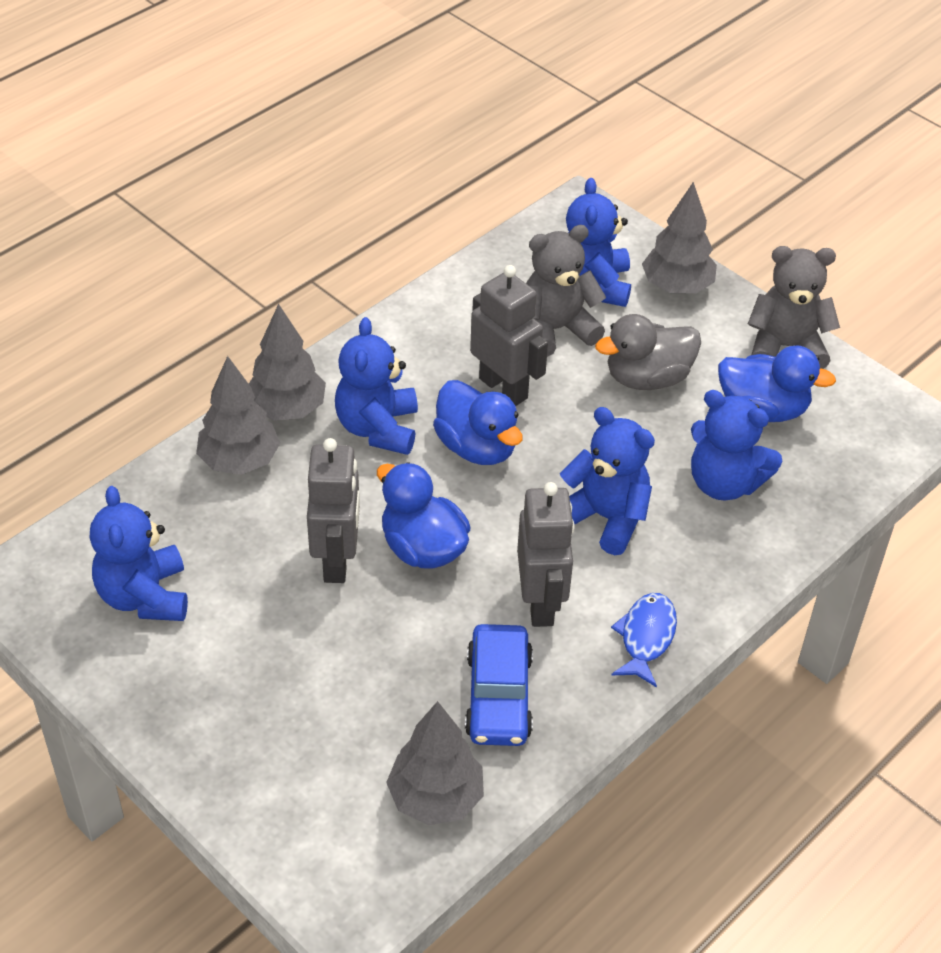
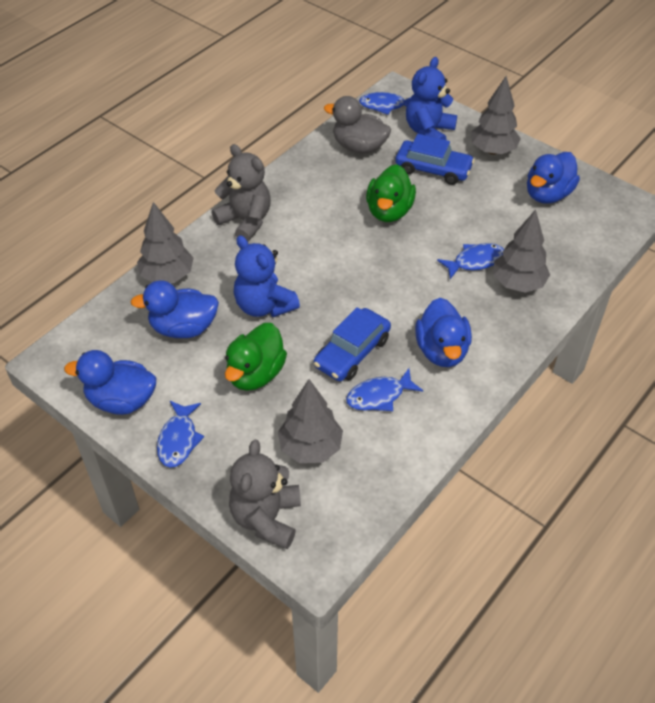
blue car: 1 -> 2
blue duck: 3 -> 4
blue fish: 1 -> 4
blue teddy bear: 5 -> 2
green duck: 0 -> 2
grey robot: 3 -> 0

